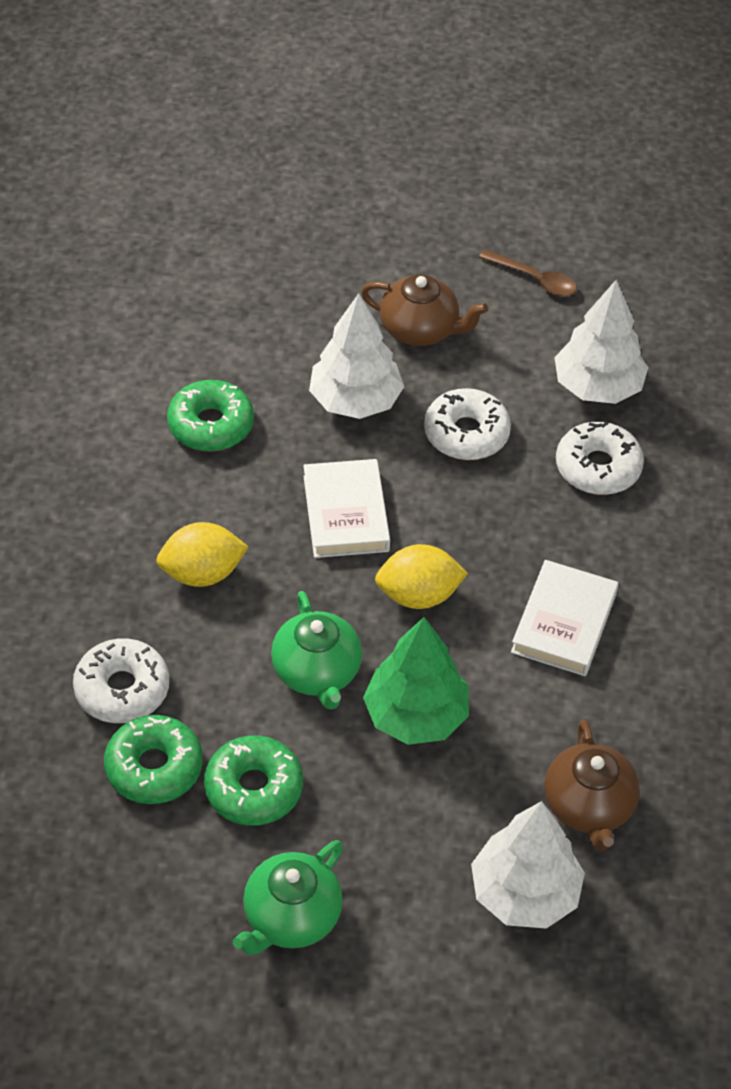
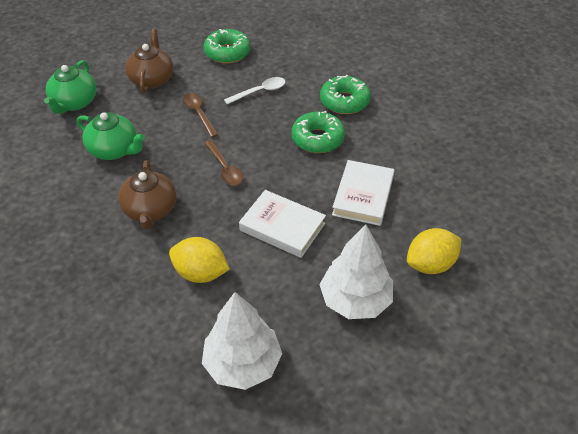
brown spoon: 1 -> 2
green tree: 1 -> 0
white donut: 3 -> 0
white spoon: 0 -> 1
white tree: 3 -> 2

